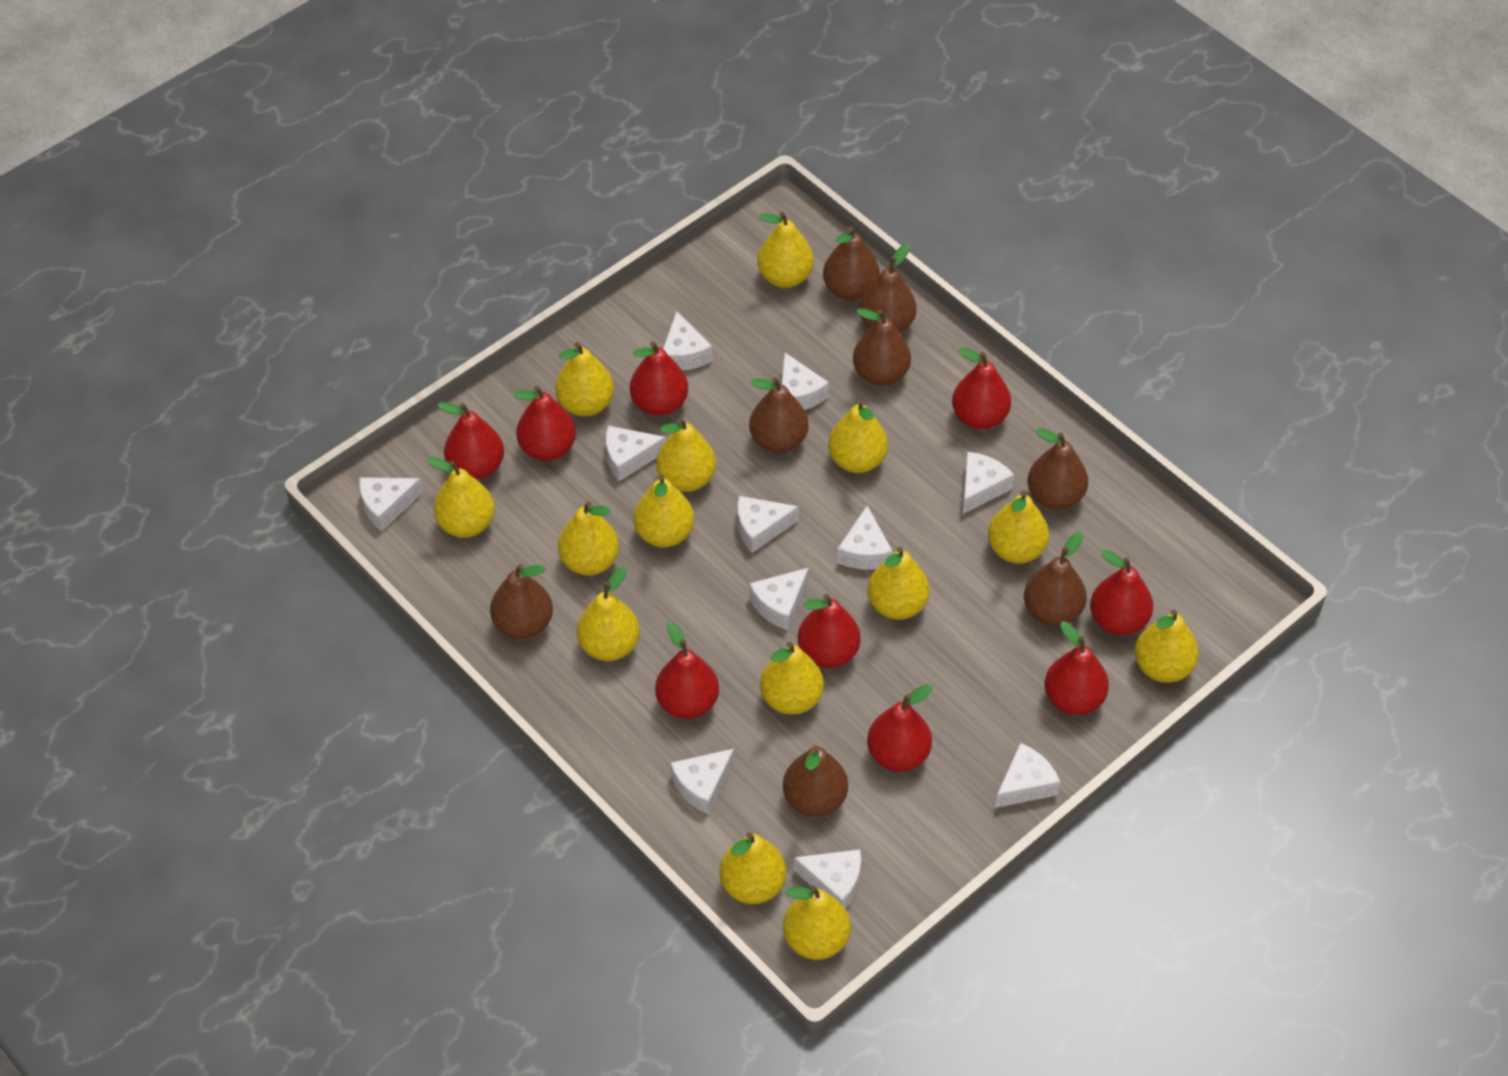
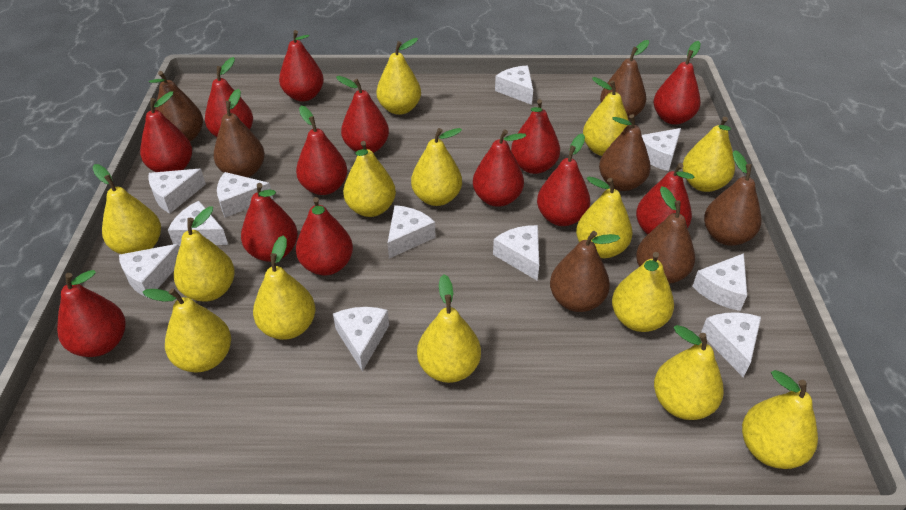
brown pear: 8 -> 7
red pear: 9 -> 13

